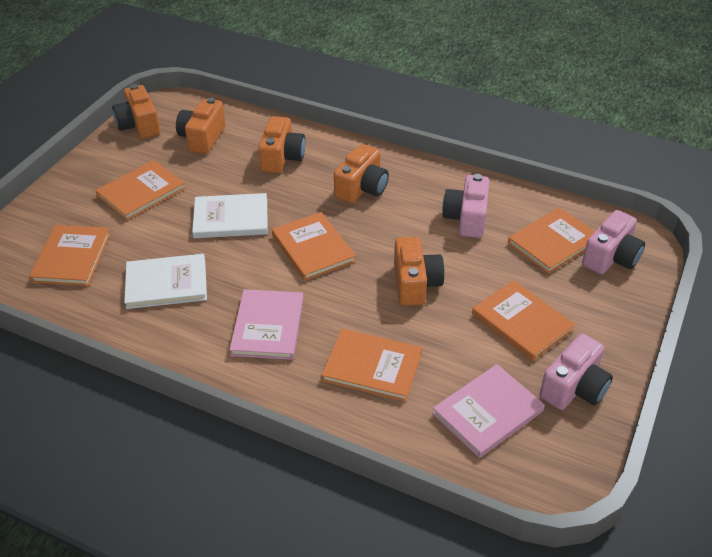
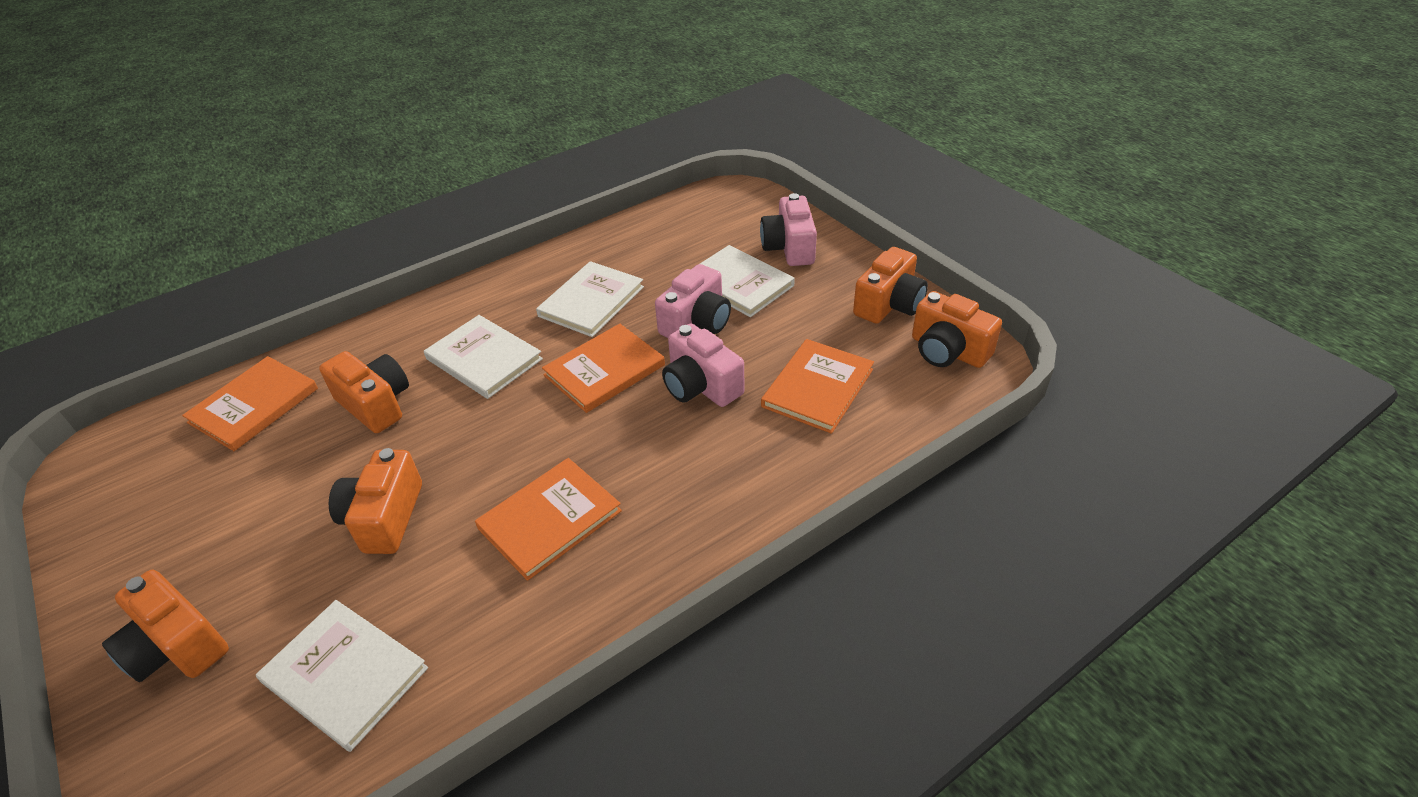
orange book: 6 -> 4
pink book: 2 -> 0
white book: 2 -> 4

